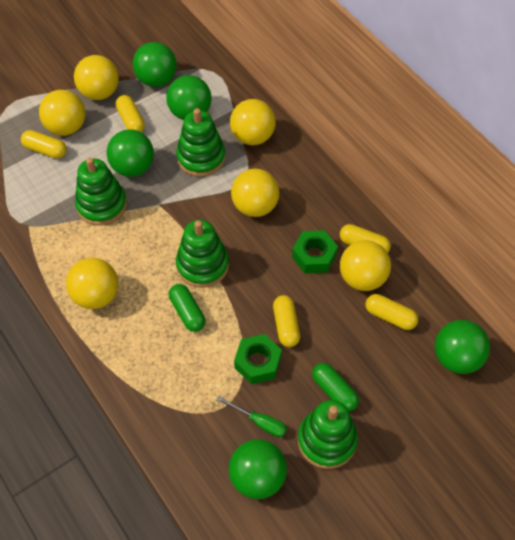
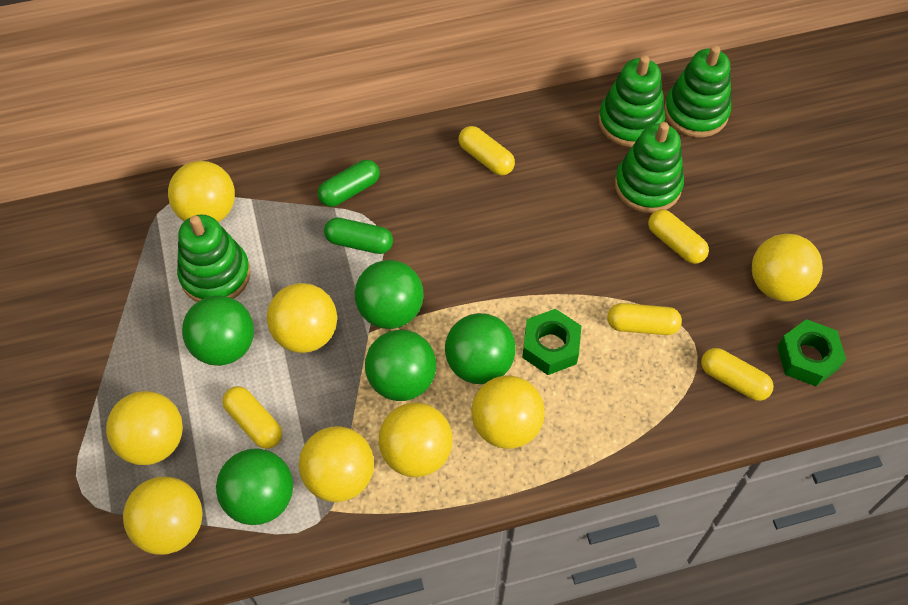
green screwdriver: 1 -> 0
yellow ball: 6 -> 8

